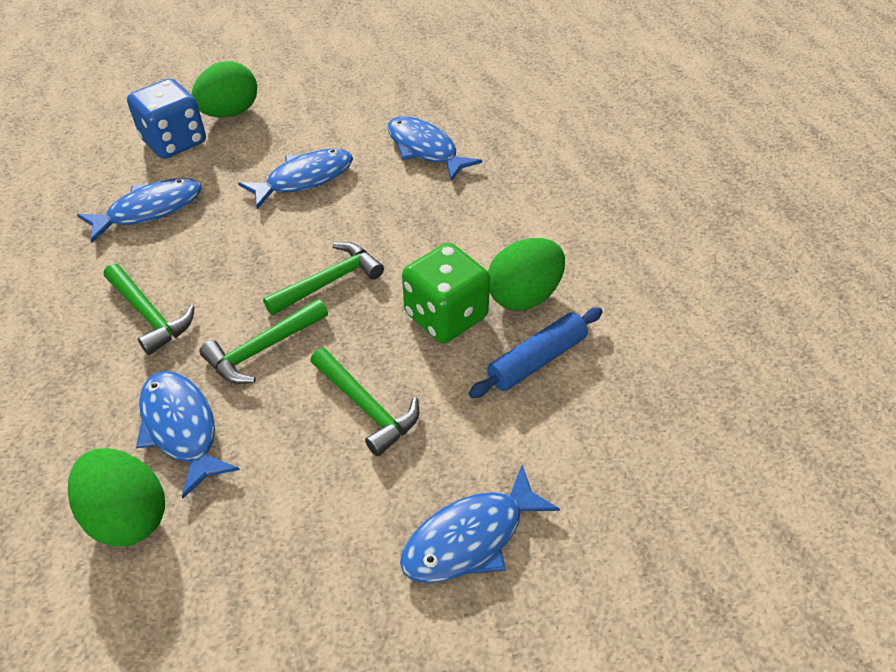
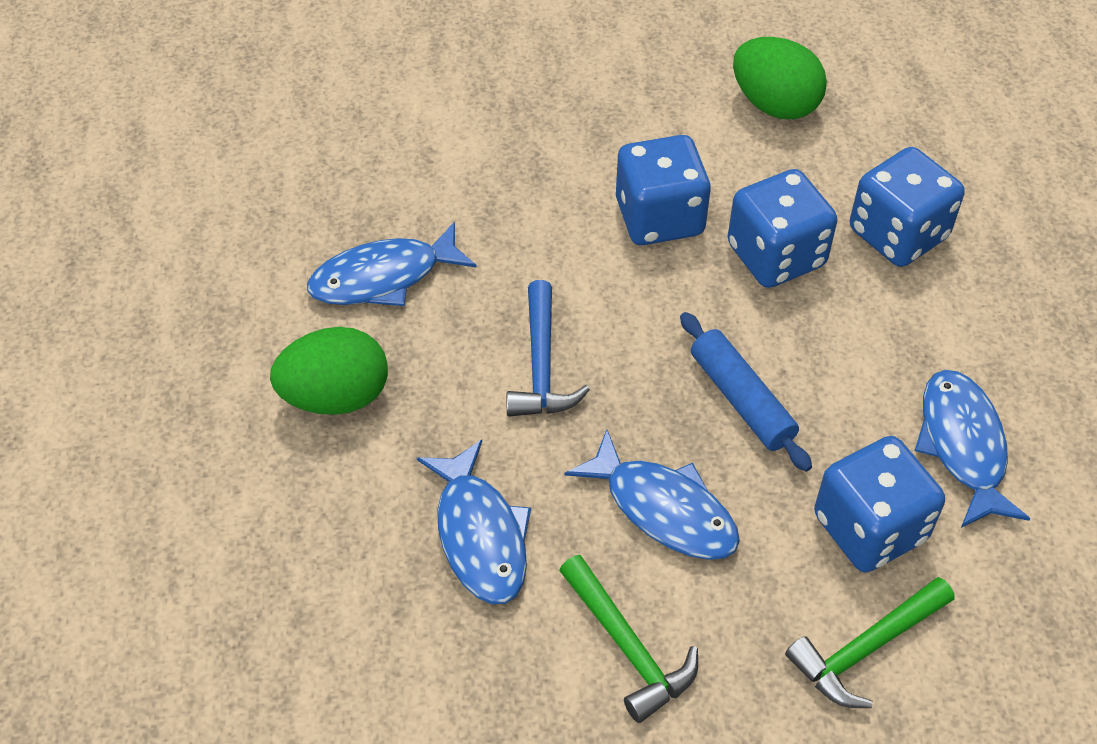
blue dice: 1 -> 4
blue fish: 5 -> 4
blue hammer: 0 -> 1
green dice: 1 -> 0
green egg: 3 -> 2
green hammer: 4 -> 2

